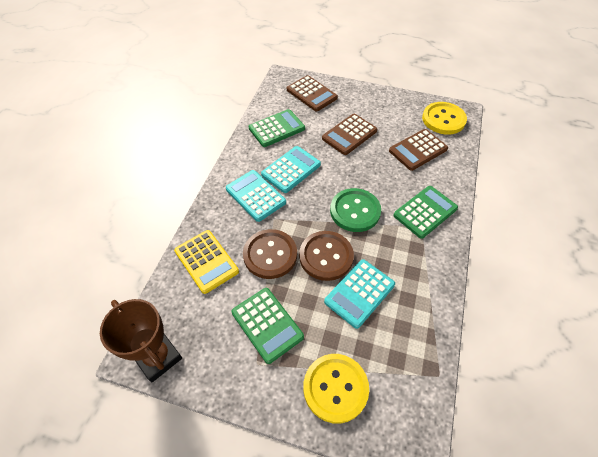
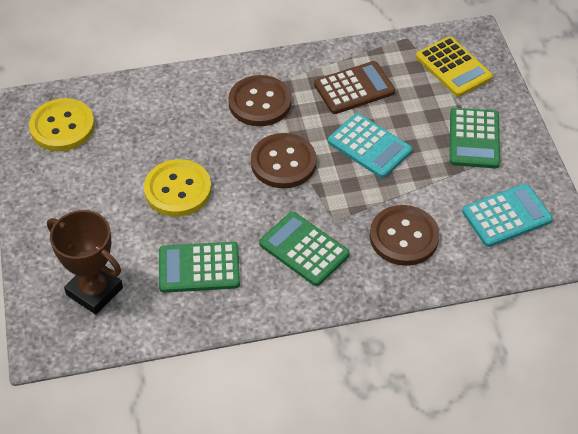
brown button: 2 -> 3
brown calculator: 3 -> 1
green button: 1 -> 0
turquoise calculator: 3 -> 2

